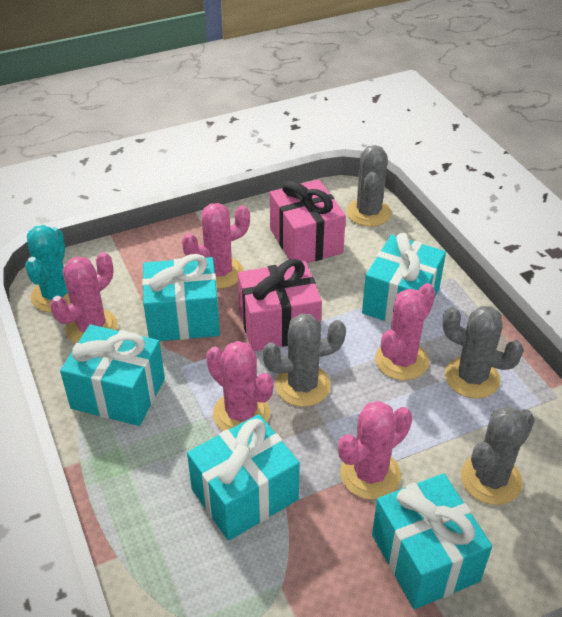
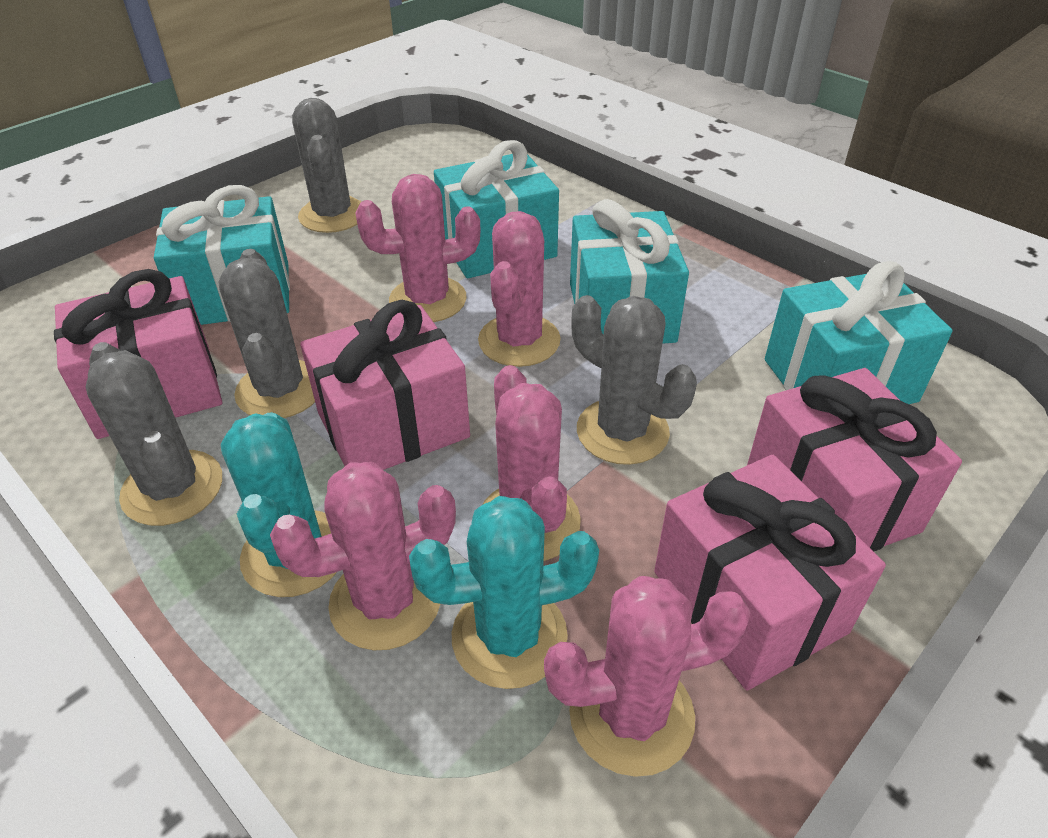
pink gift: 2 -> 4
turquoise cactus: 1 -> 2
turquoise gift: 5 -> 4

